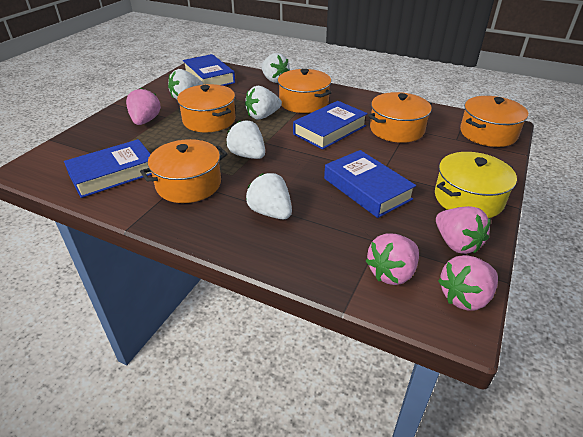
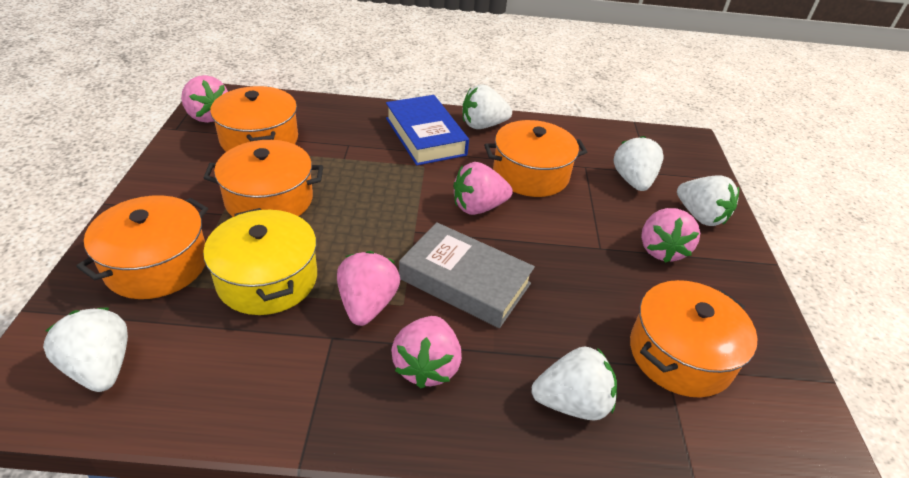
blue book: 4 -> 1
grey book: 0 -> 1
pink strawberry: 4 -> 5

